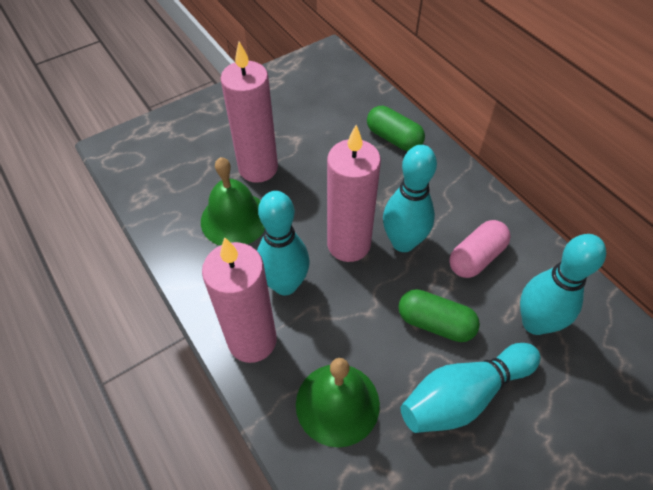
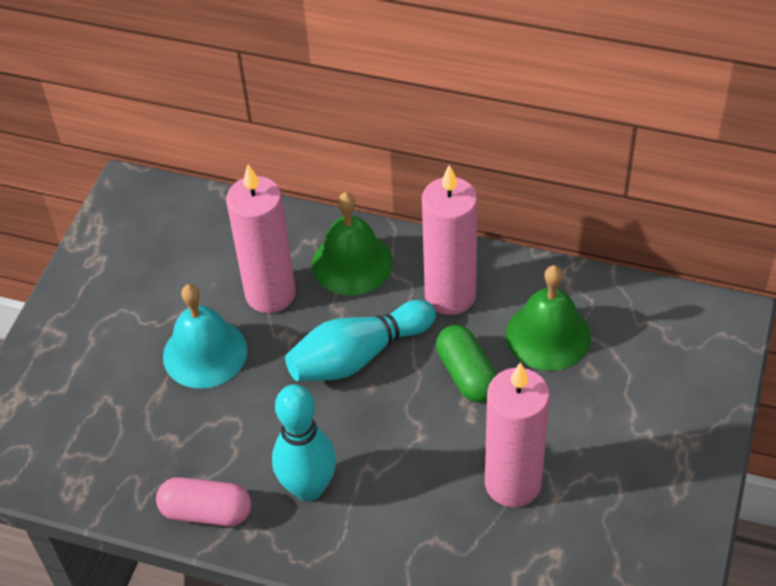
green capsule: 2 -> 1
turquoise bell: 0 -> 1
turquoise bowling pin: 4 -> 2

